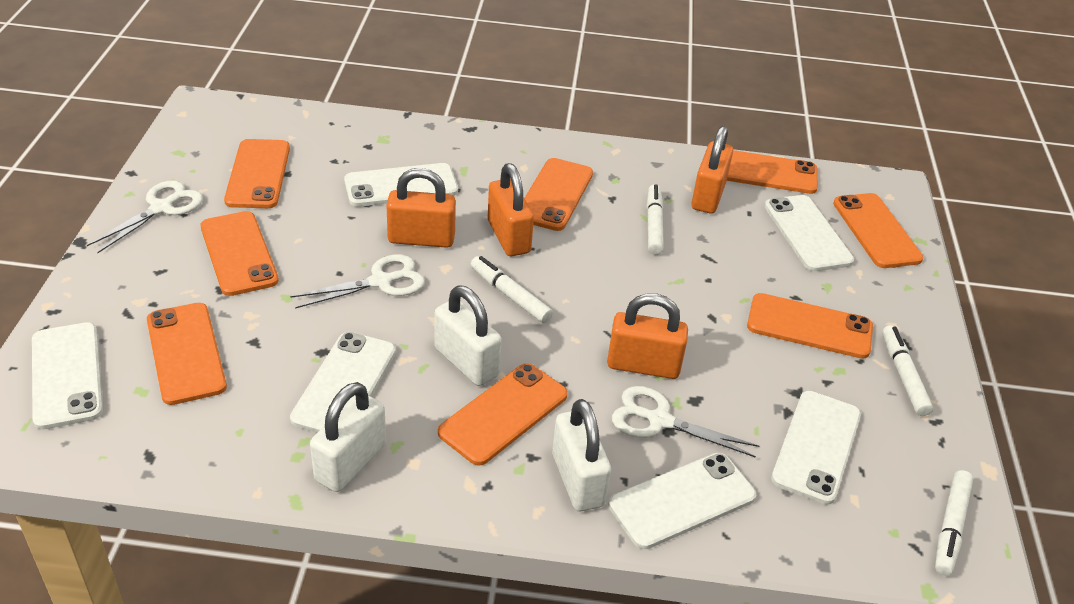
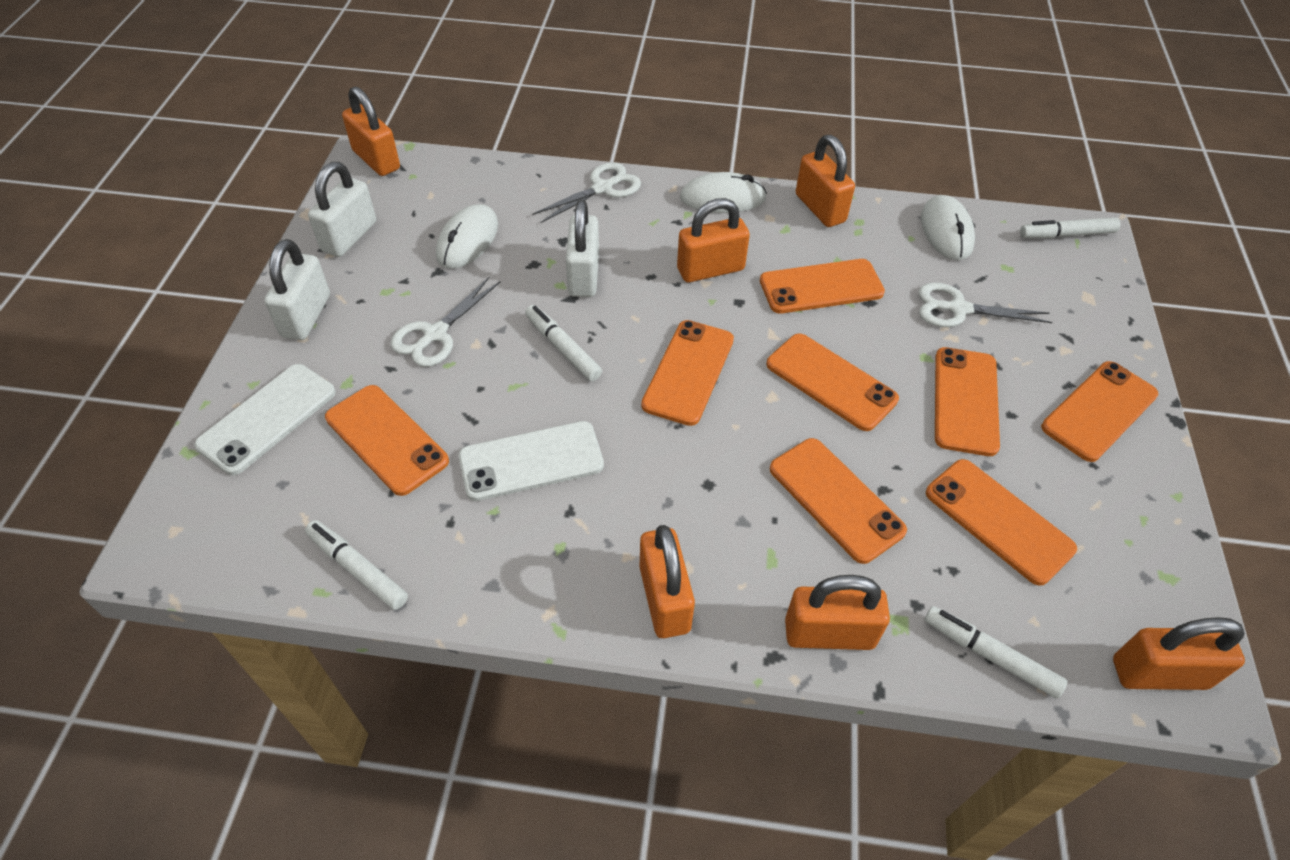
orange padlock: 4 -> 6
white mouse: 0 -> 3
white phone: 6 -> 2

